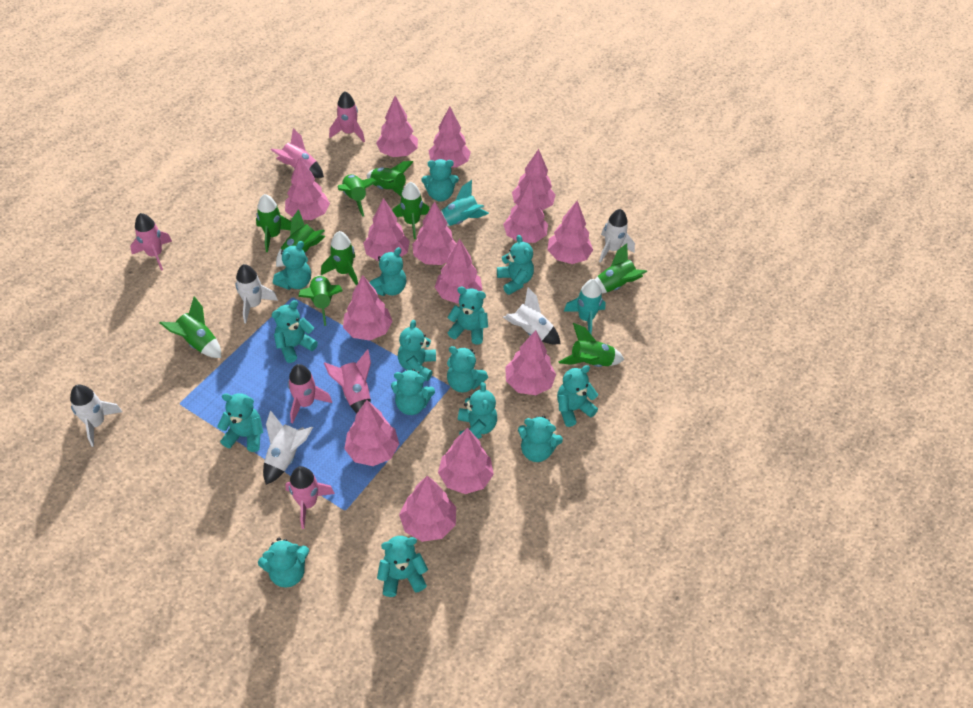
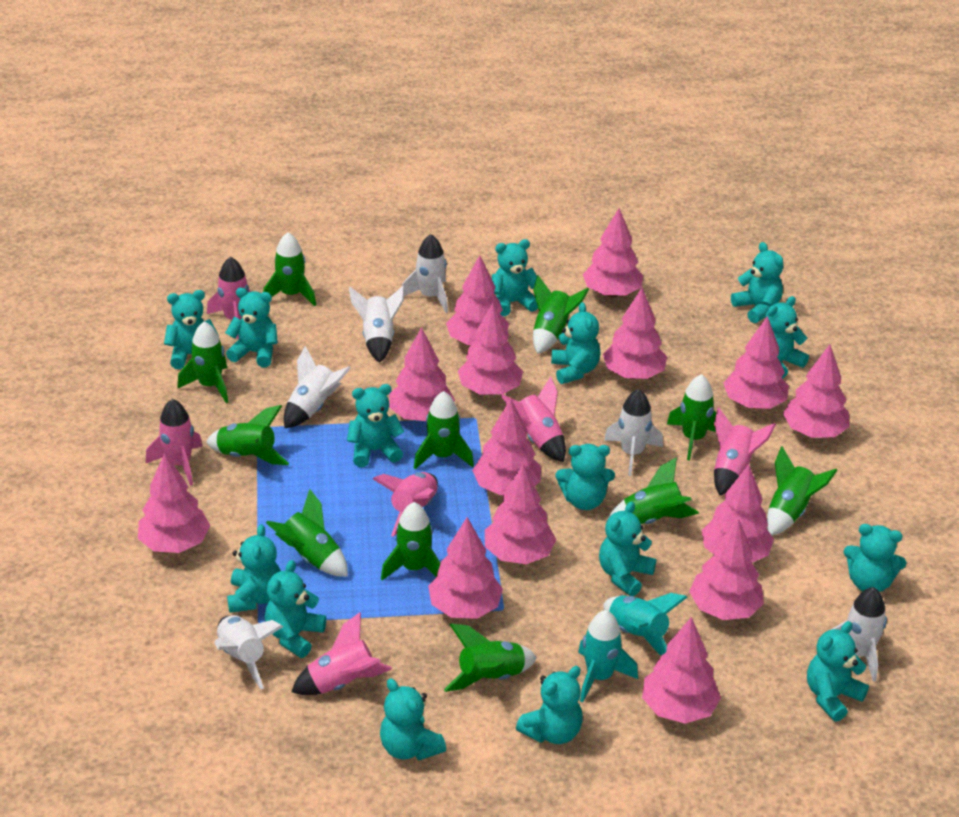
green rocket: 10 -> 11
white rocket: 5 -> 6

